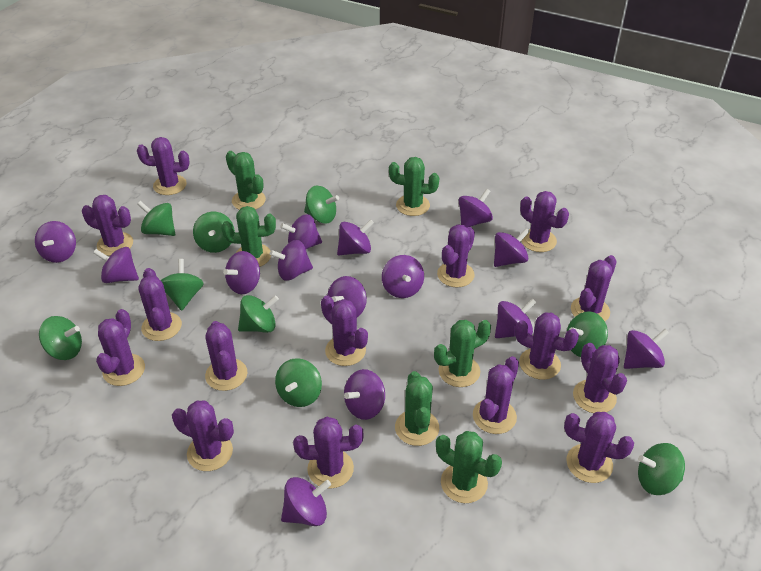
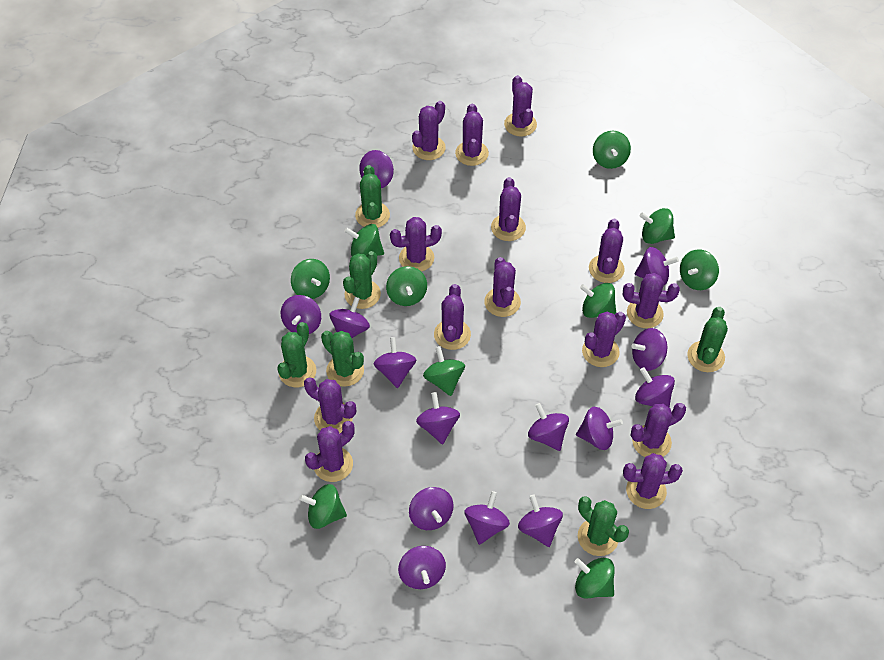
green spinning top: 9 -> 10
purple cactus: 15 -> 14

